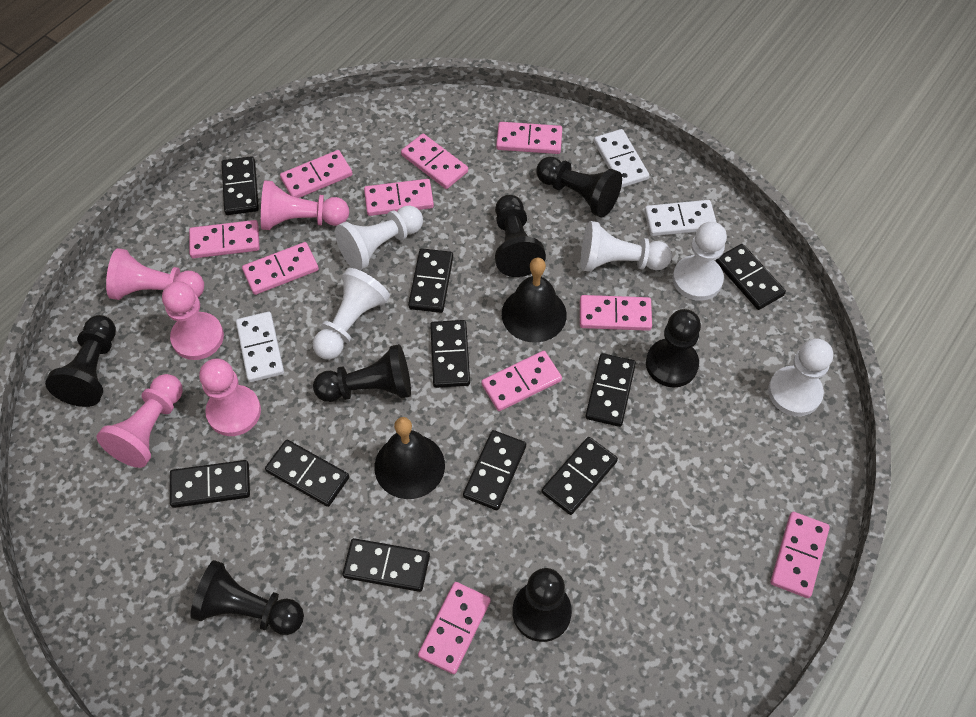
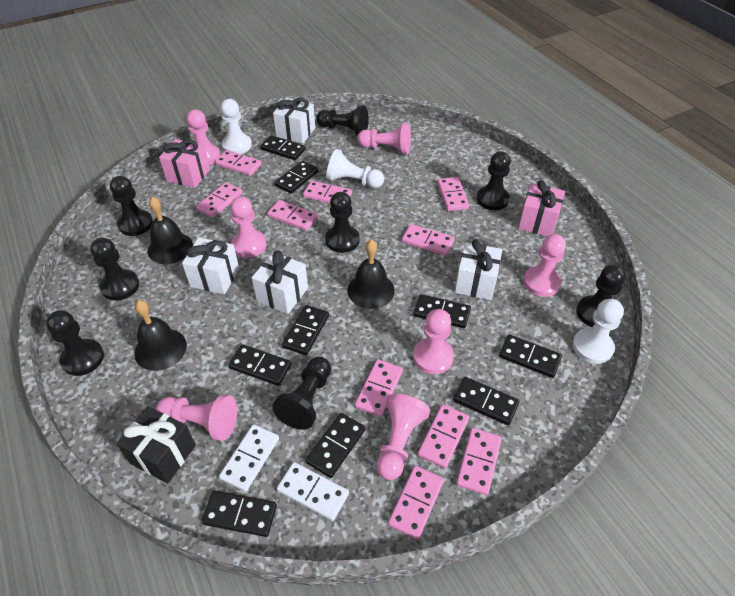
black bell: 2 -> 3
black domino: 10 -> 9
black gift: 0 -> 1
black pawn: 7 -> 8
pink gift: 0 -> 2
pink pawn: 5 -> 7
white domino: 3 -> 2
white gift: 0 -> 4
white pawn: 5 -> 3

